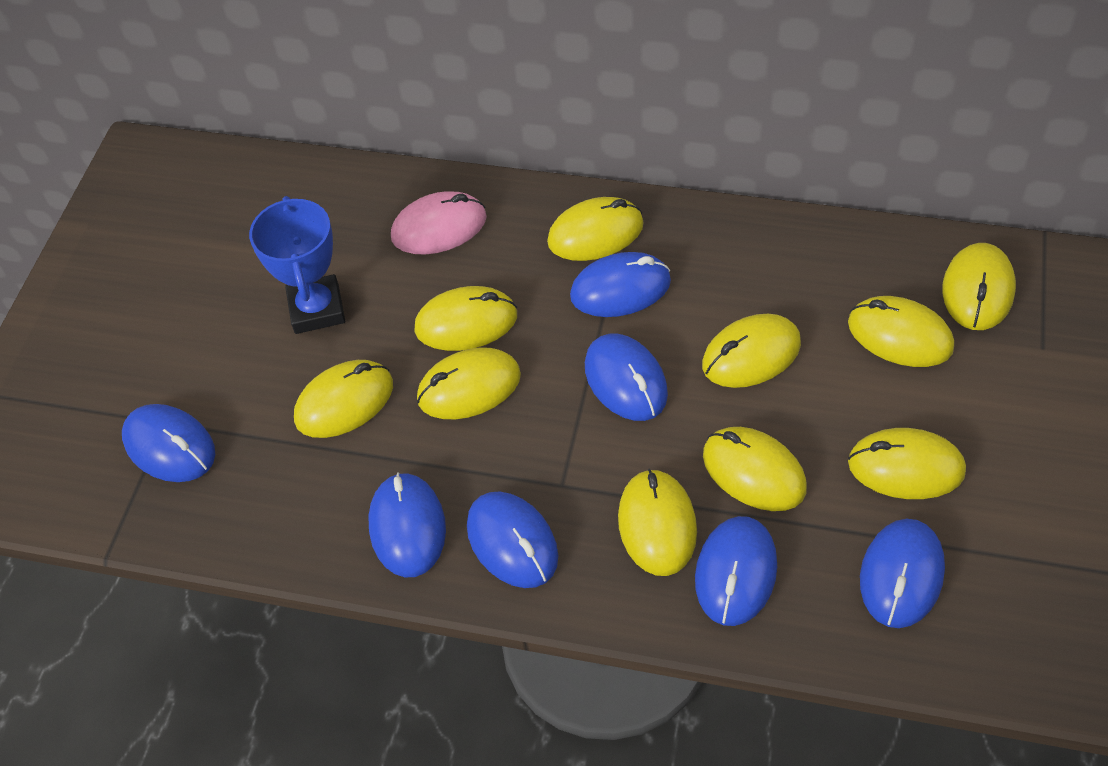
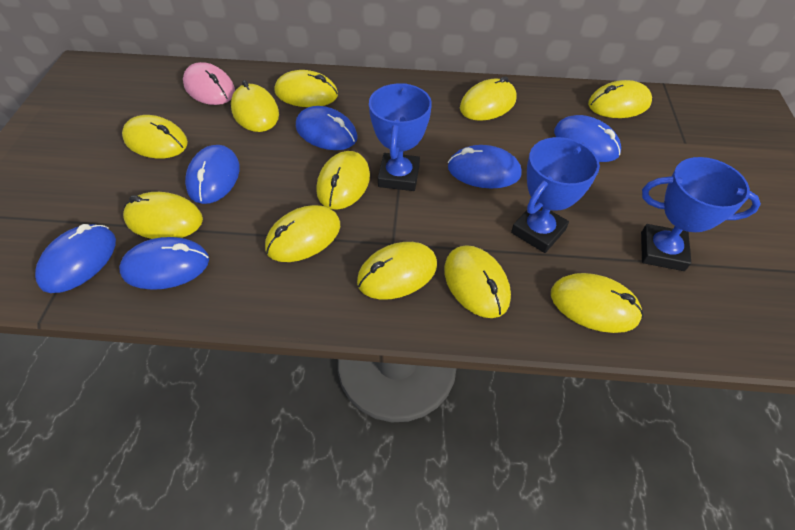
blue mouse: 7 -> 6
blue trophy: 1 -> 3
yellow mouse: 10 -> 11

